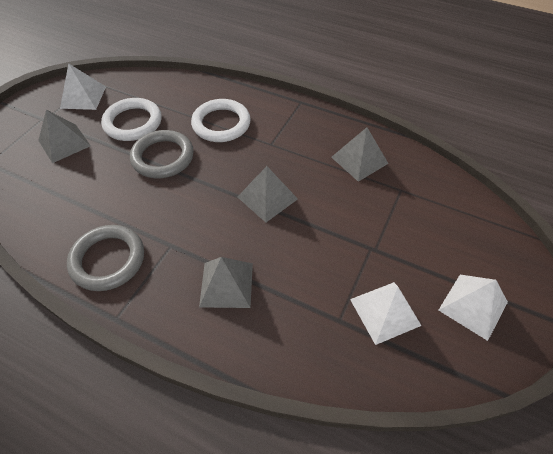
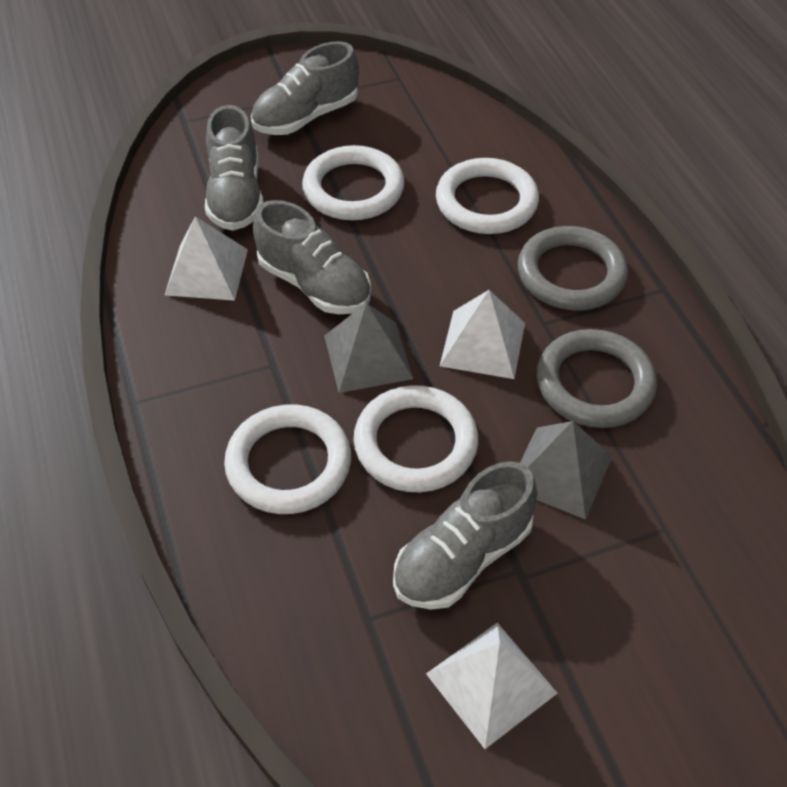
grey pyramid: 4 -> 2
grey shoe: 0 -> 4
white ring: 2 -> 4

